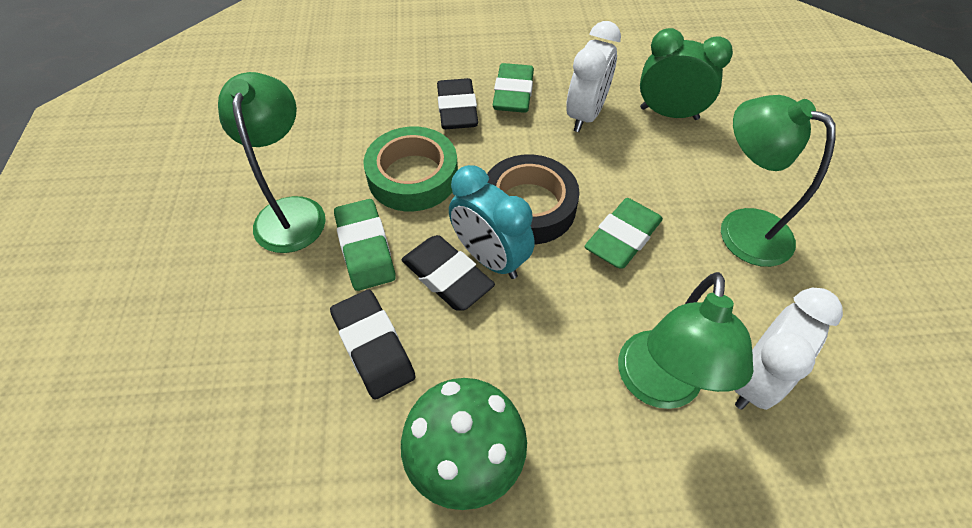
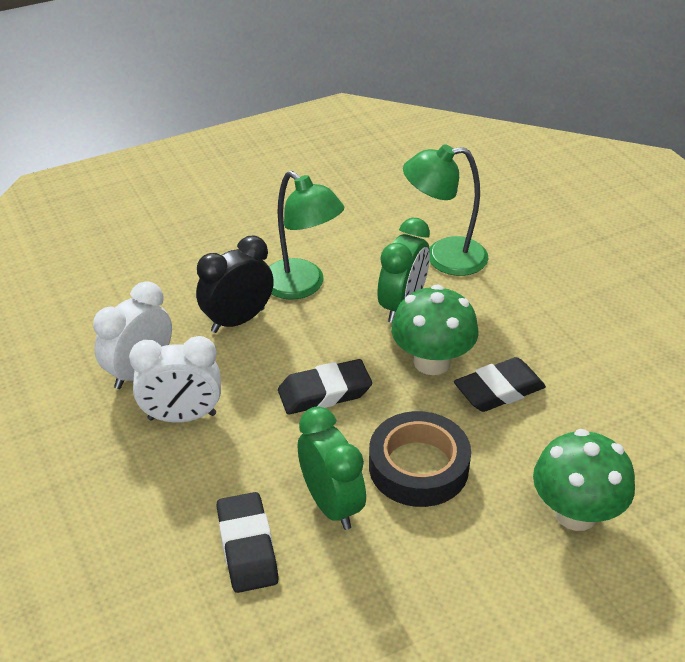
black clock: 0 -> 1
green clock: 1 -> 2
green eraser: 3 -> 0
green lamp: 3 -> 2
green mushroom: 1 -> 2
green tape: 1 -> 0
turquoise clock: 1 -> 0

